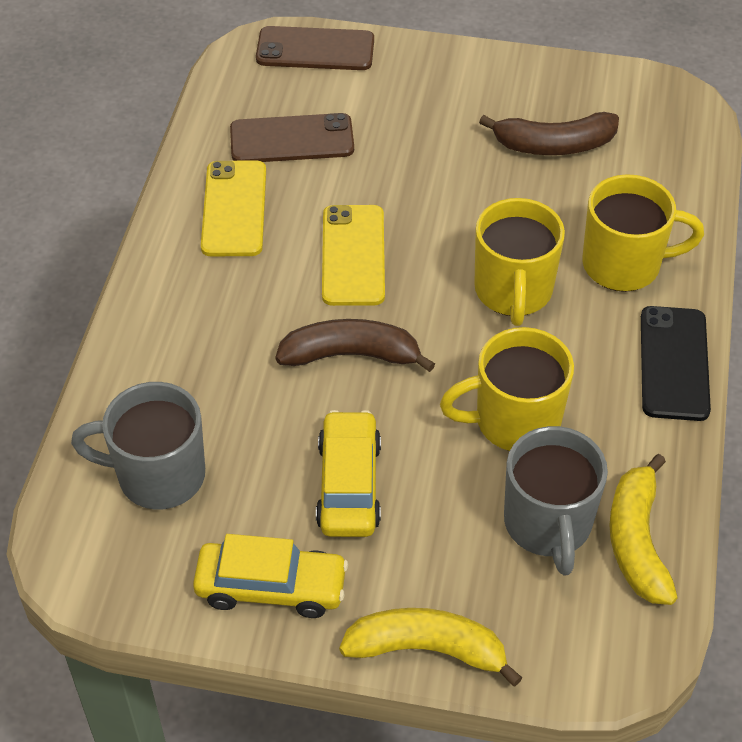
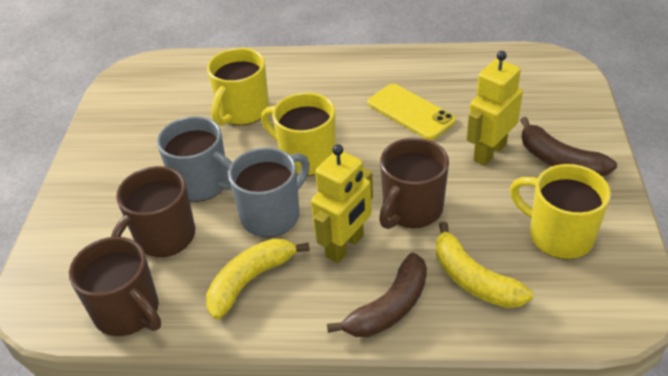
black phone: 1 -> 0
brown mug: 0 -> 3
brown phone: 2 -> 0
yellow car: 2 -> 0
yellow phone: 2 -> 1
yellow robot: 0 -> 2

